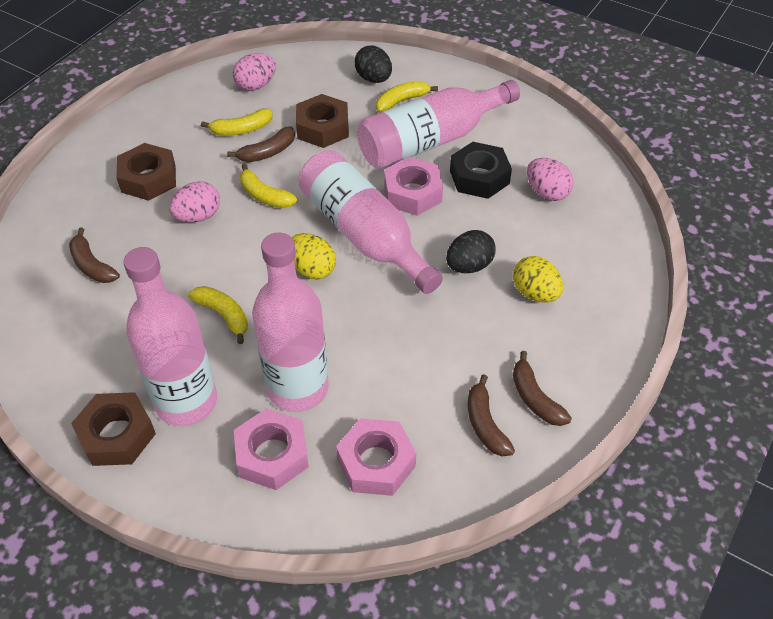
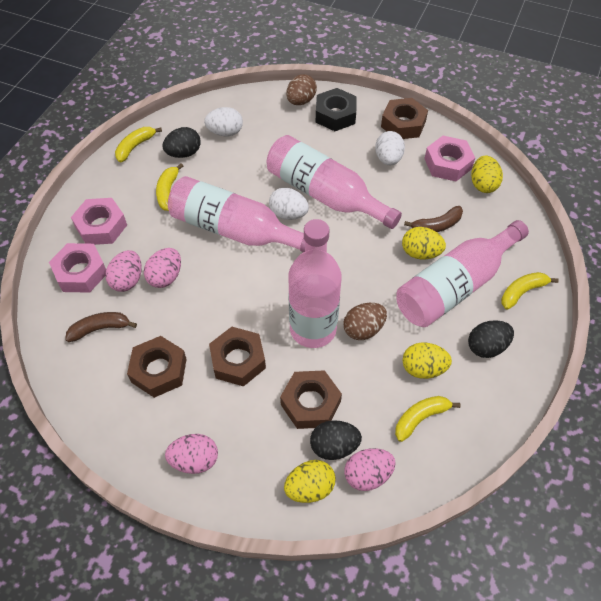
black egg: 2 -> 3
brown banana: 4 -> 2
brown egg: 0 -> 2
brown nut: 3 -> 4
pink egg: 3 -> 4
white egg: 0 -> 3
yellow egg: 2 -> 4

